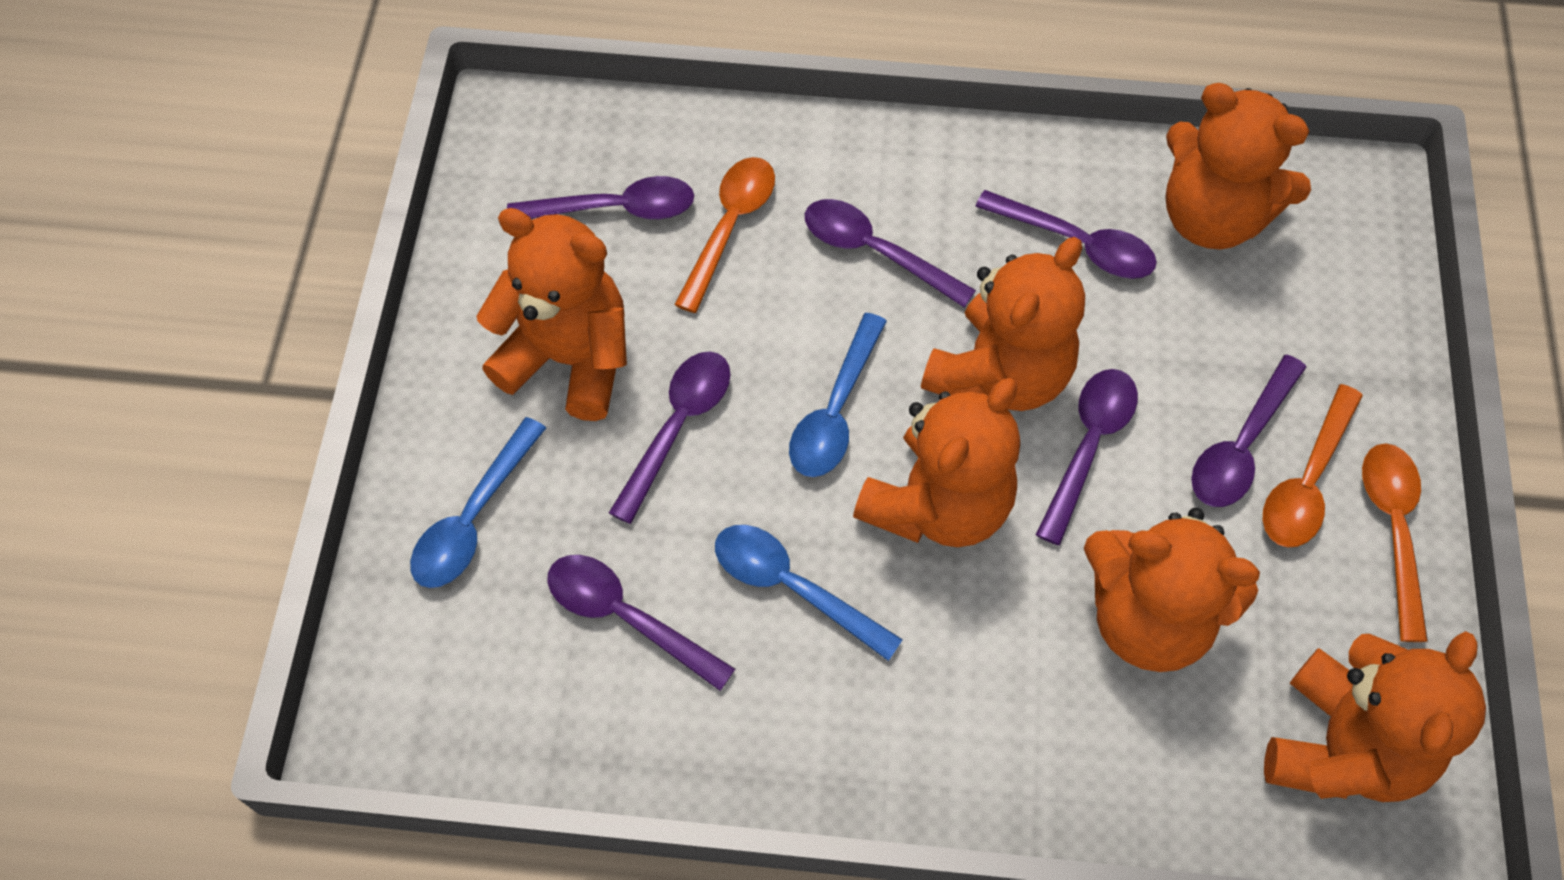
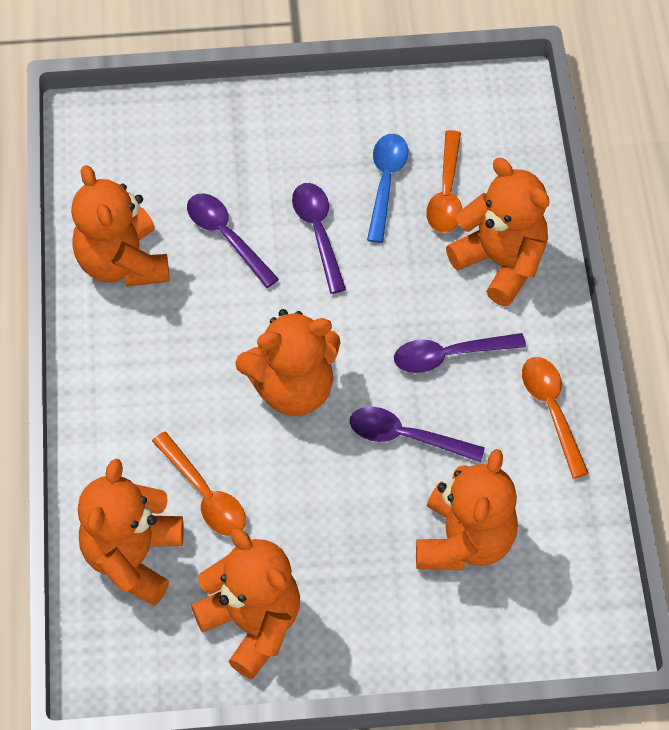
blue spoon: 3 -> 1
purple spoon: 7 -> 4

